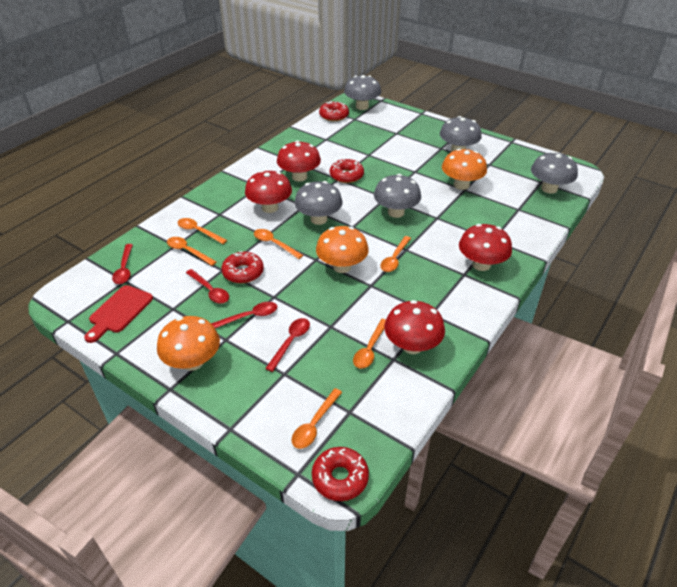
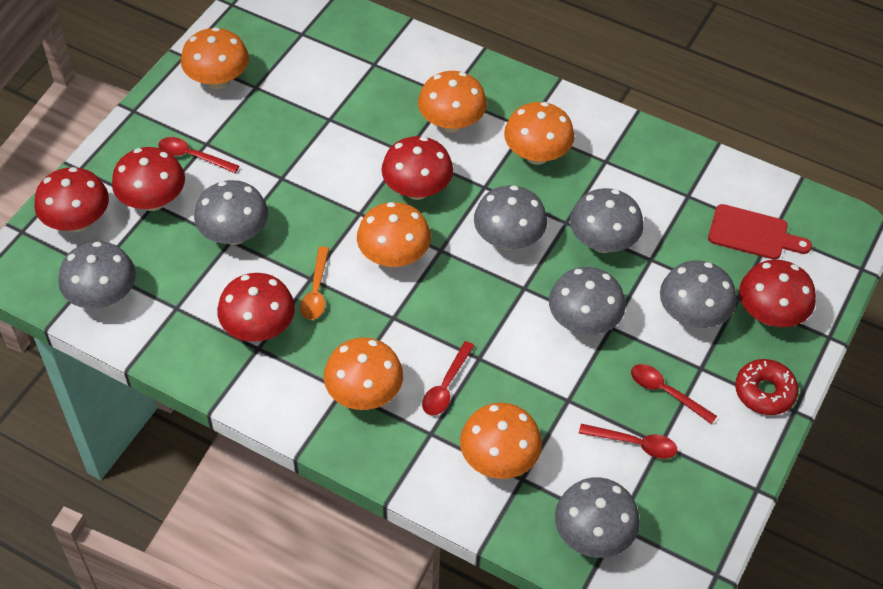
grey mushroom: 5 -> 7
orange mushroom: 3 -> 6
orange spoon: 6 -> 1
red donut: 4 -> 1
red mushroom: 4 -> 5

